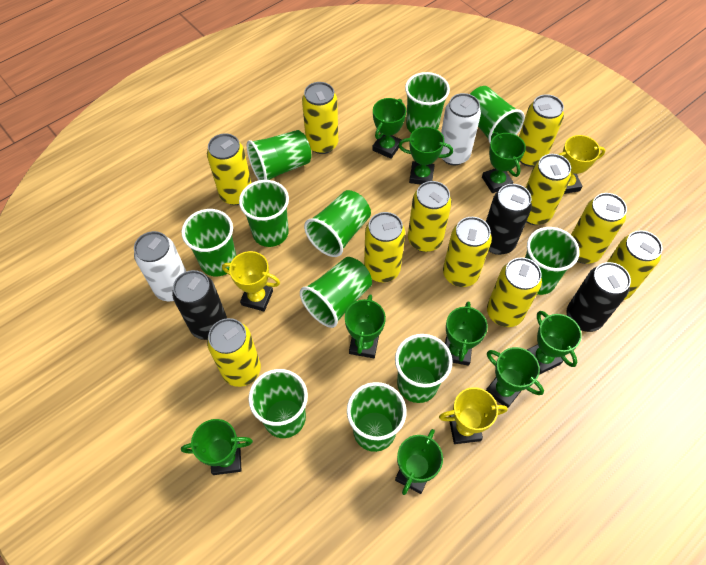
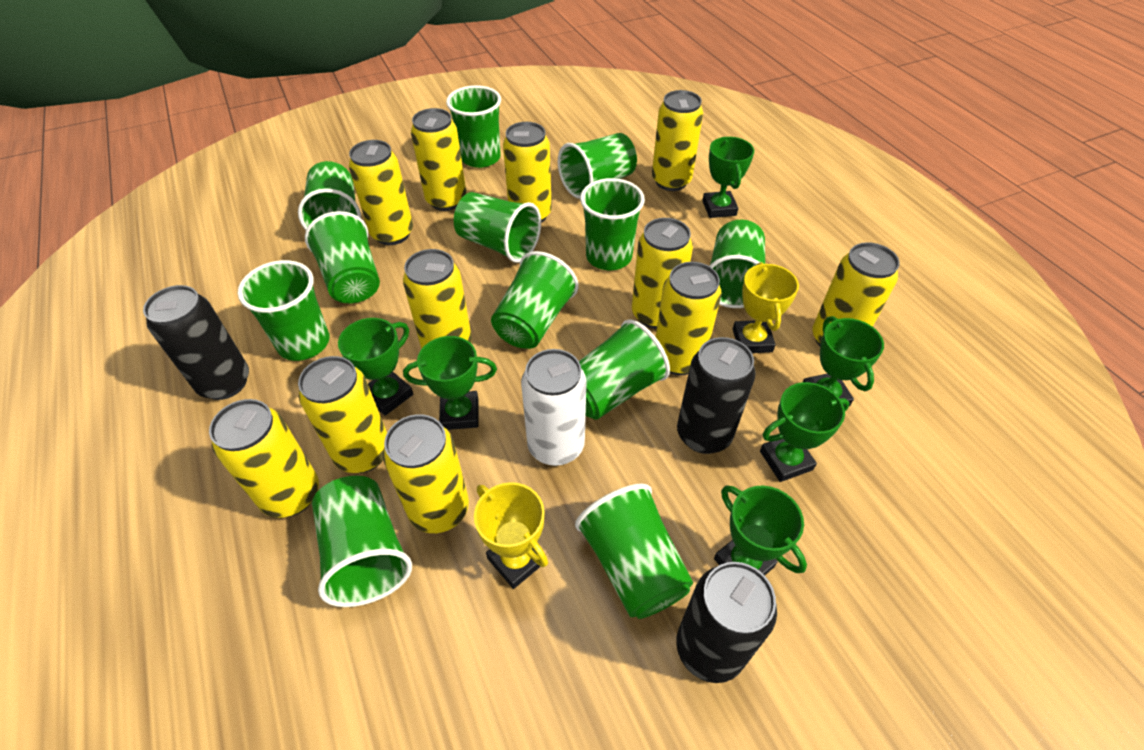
green cup: 11 -> 12
green trophy: 9 -> 6
white can: 2 -> 1
yellow trophy: 3 -> 2

